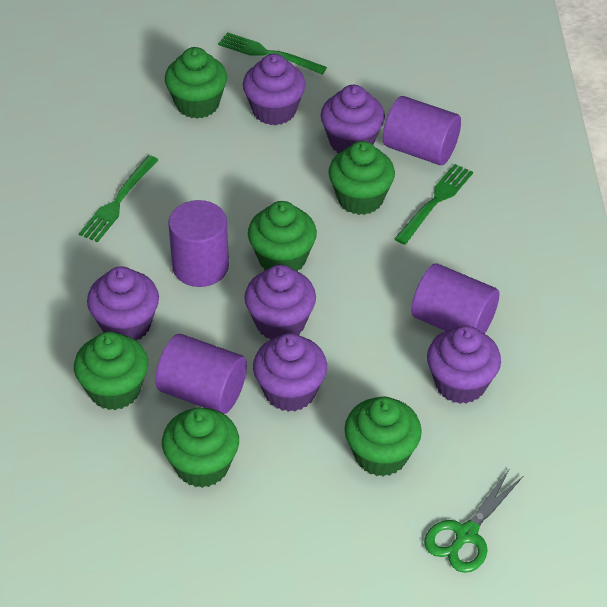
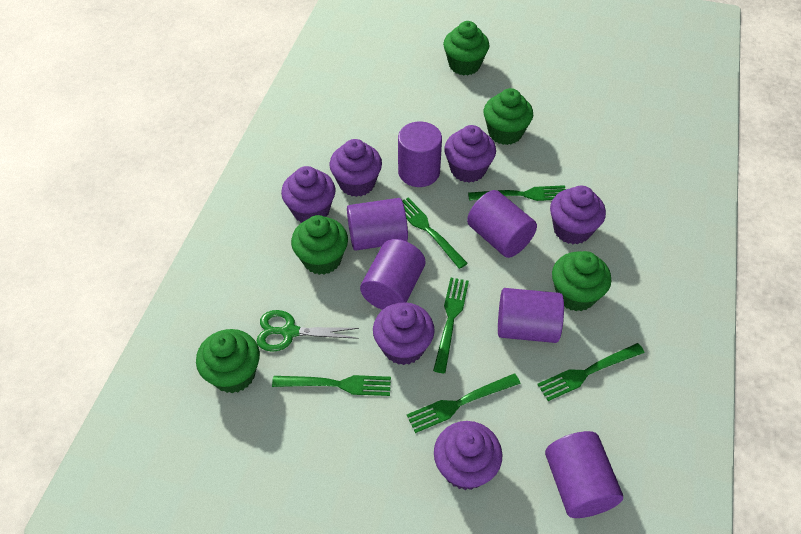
green cupcake: 6 -> 5
green fork: 3 -> 6
purple cylinder: 4 -> 6

